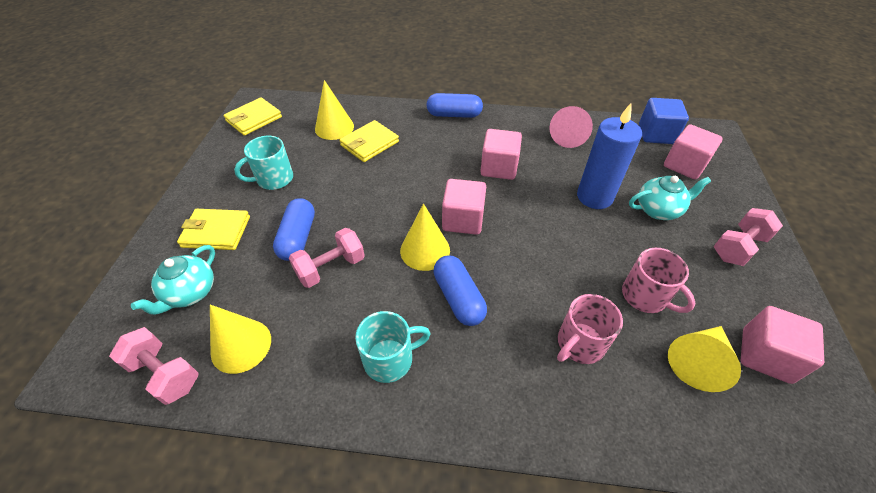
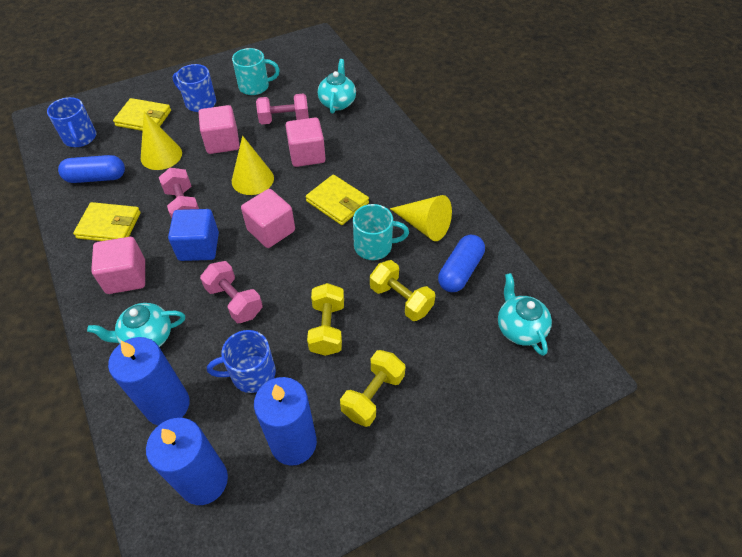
blue candle: 1 -> 3
blue capsule: 3 -> 2
blue mug: 0 -> 3
pink cone: 1 -> 0
pink mug: 2 -> 0
turquoise teapot: 2 -> 3
yellow cone: 4 -> 3
yellow dumbbell: 0 -> 3

